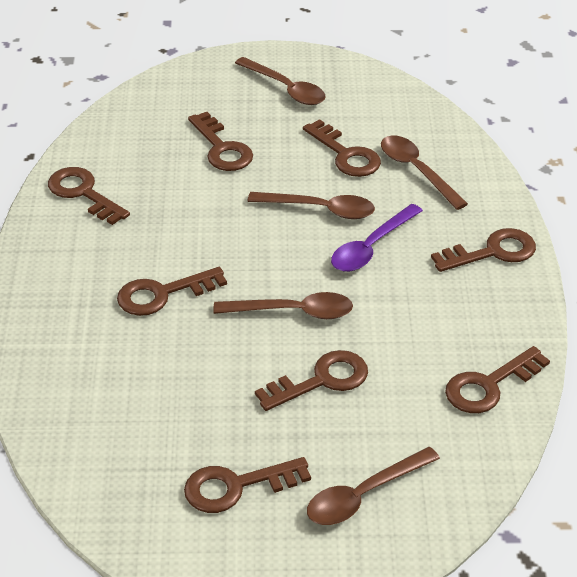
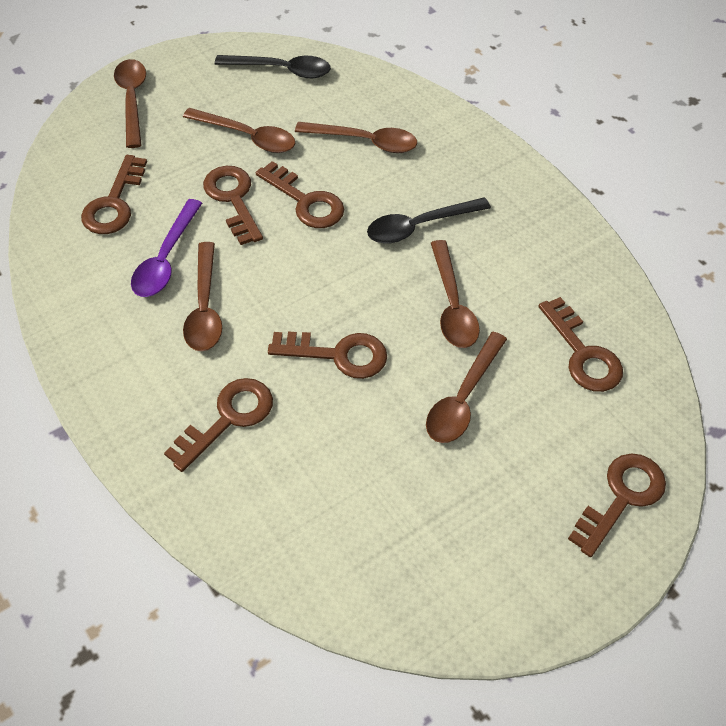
black spoon: 0 -> 2
brown key: 8 -> 7
brown spoon: 5 -> 6

